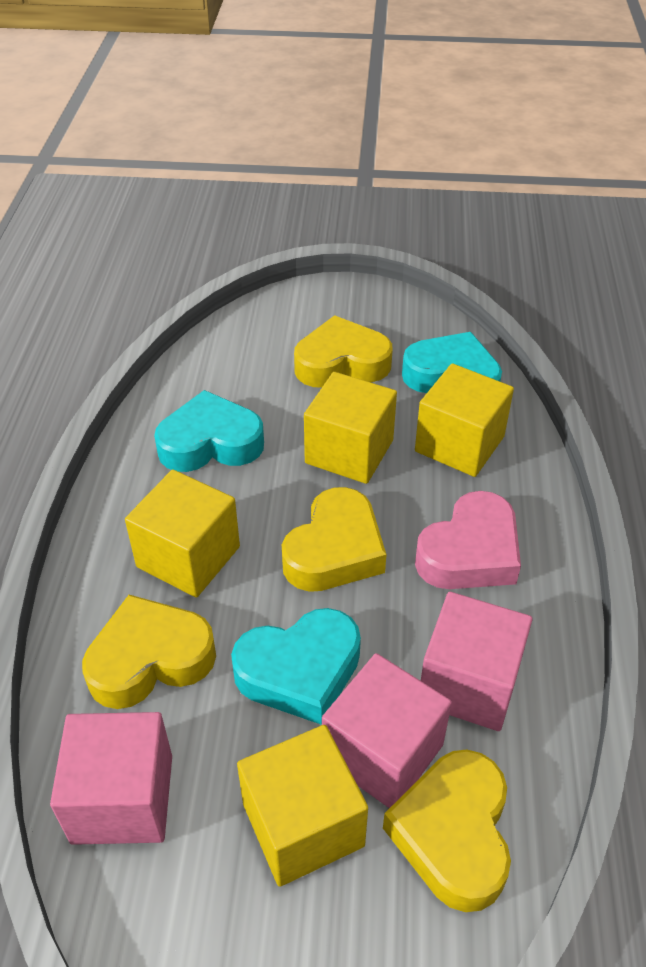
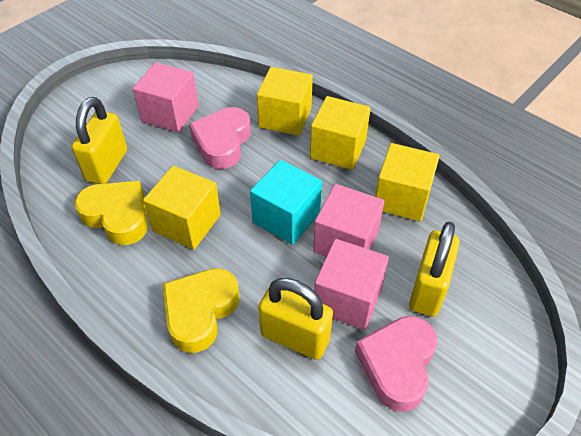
pink heart: 1 -> 2
turquoise cube: 0 -> 1
turquoise heart: 3 -> 0
yellow heart: 4 -> 2
yellow padlock: 0 -> 3

